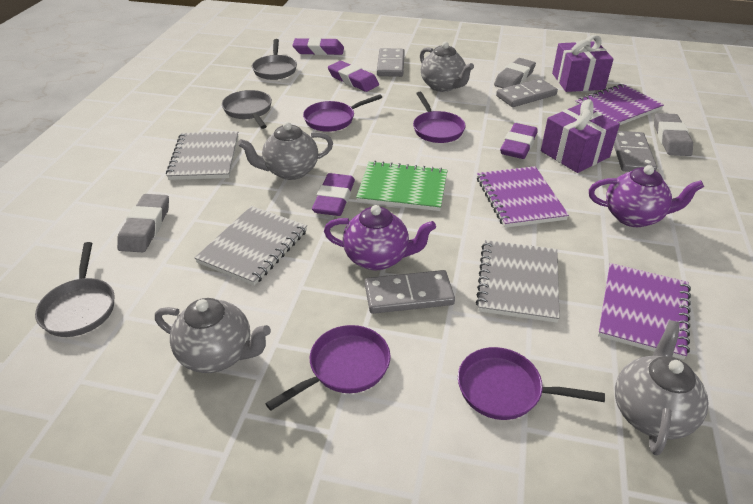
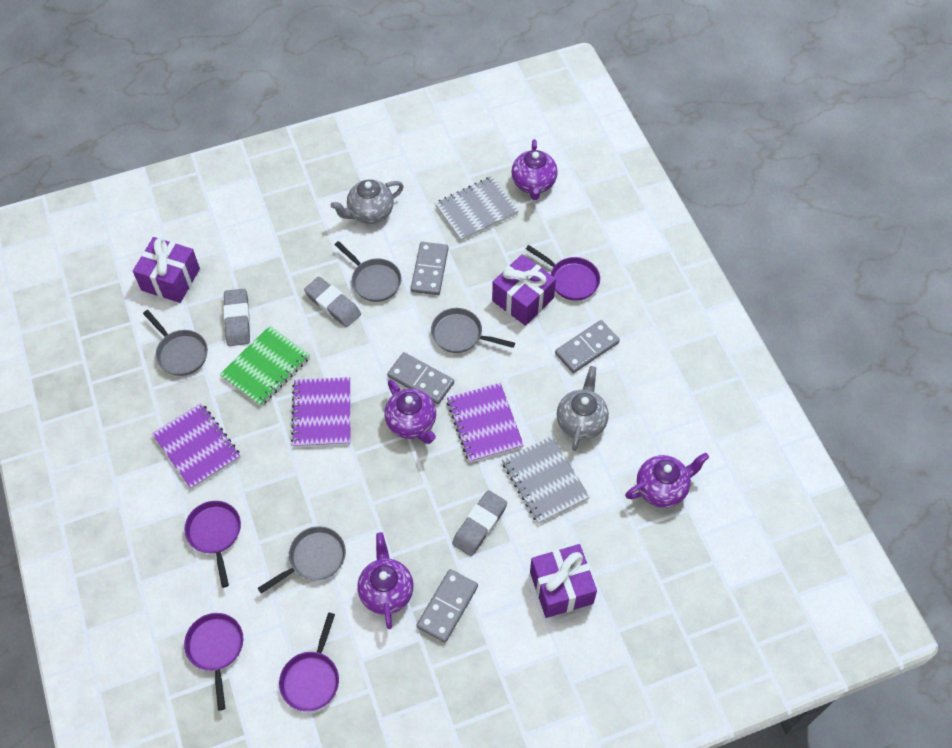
grey notebook: 3 -> 2
grey pan: 3 -> 4
grey teapot: 4 -> 2
purple eraser: 4 -> 0
purple gift: 2 -> 3
purple teapot: 2 -> 4

